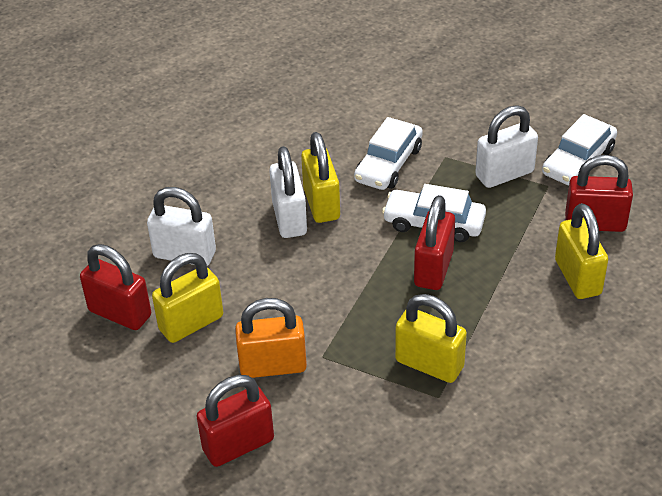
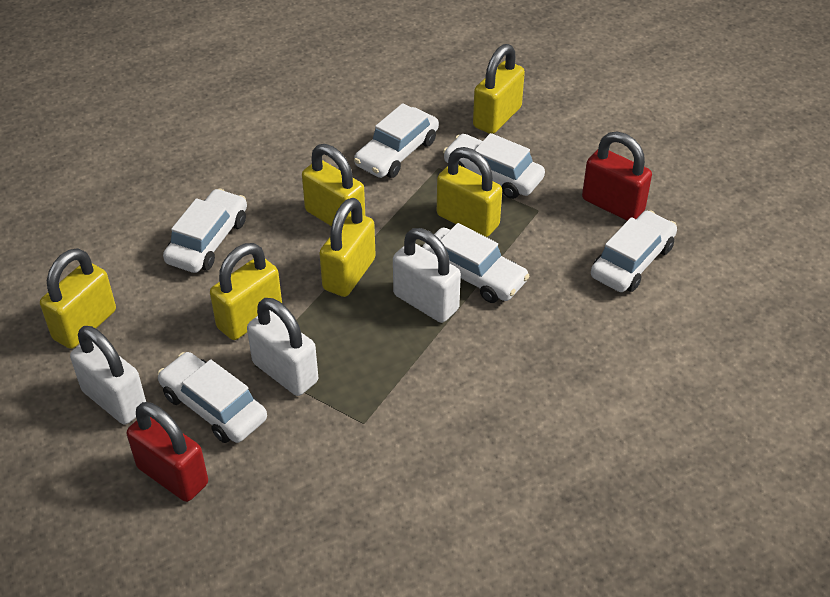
orange padlock: 1 -> 0
red padlock: 4 -> 2
white car: 3 -> 6
yellow padlock: 4 -> 6

